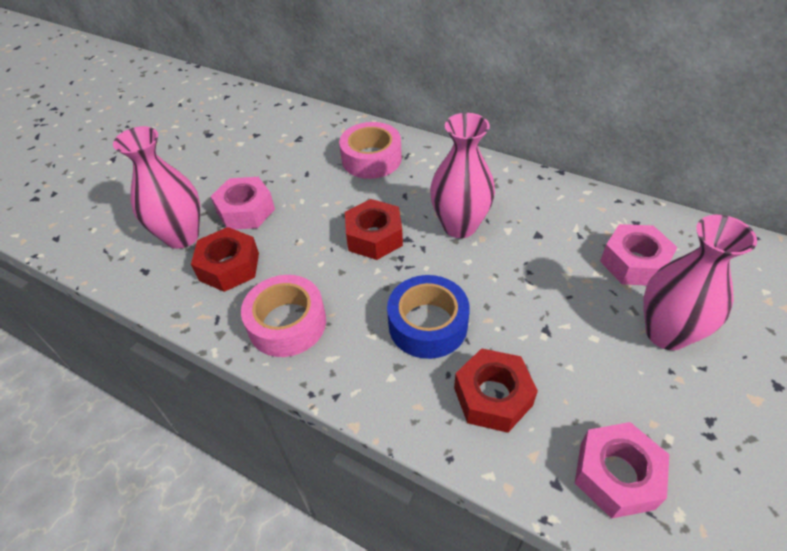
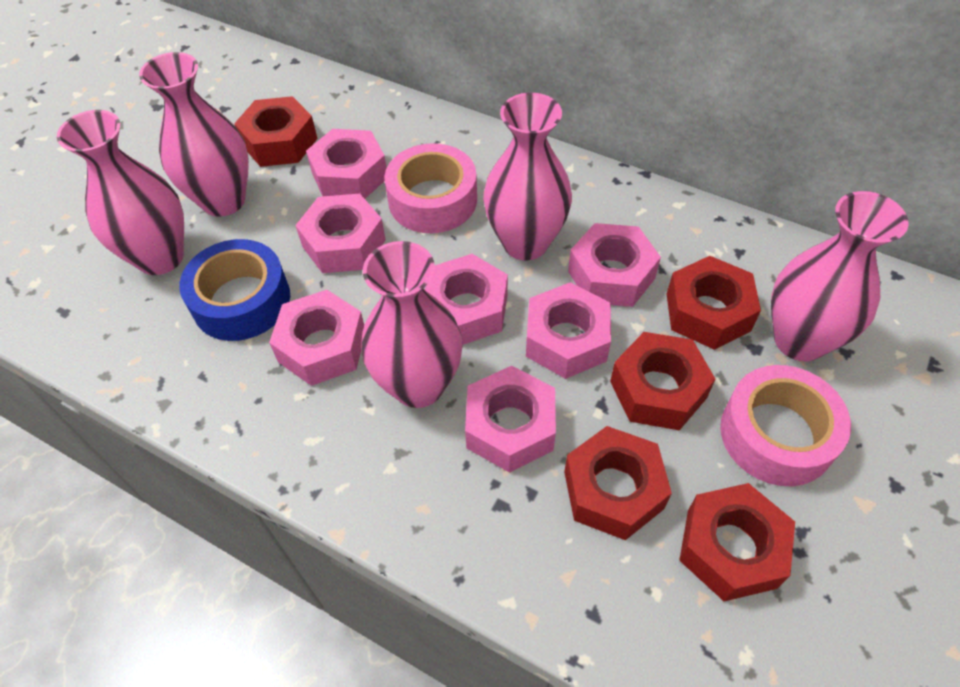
pink nut: 3 -> 7
pink vase: 3 -> 5
red nut: 3 -> 5

